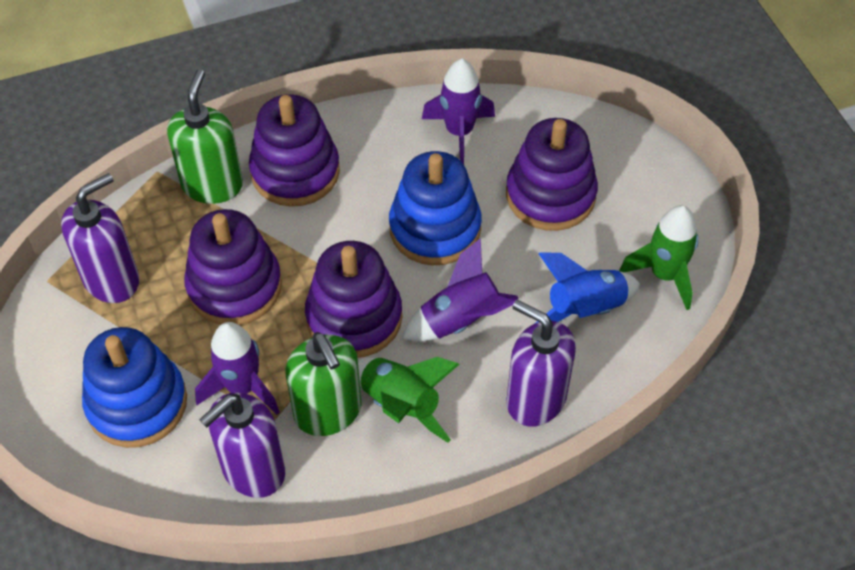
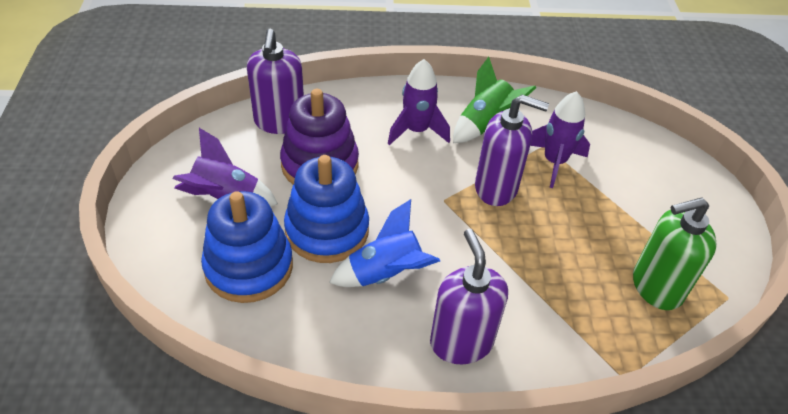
green rocket: 2 -> 1
green soap dispenser: 2 -> 1
purple stacking toy: 4 -> 1

